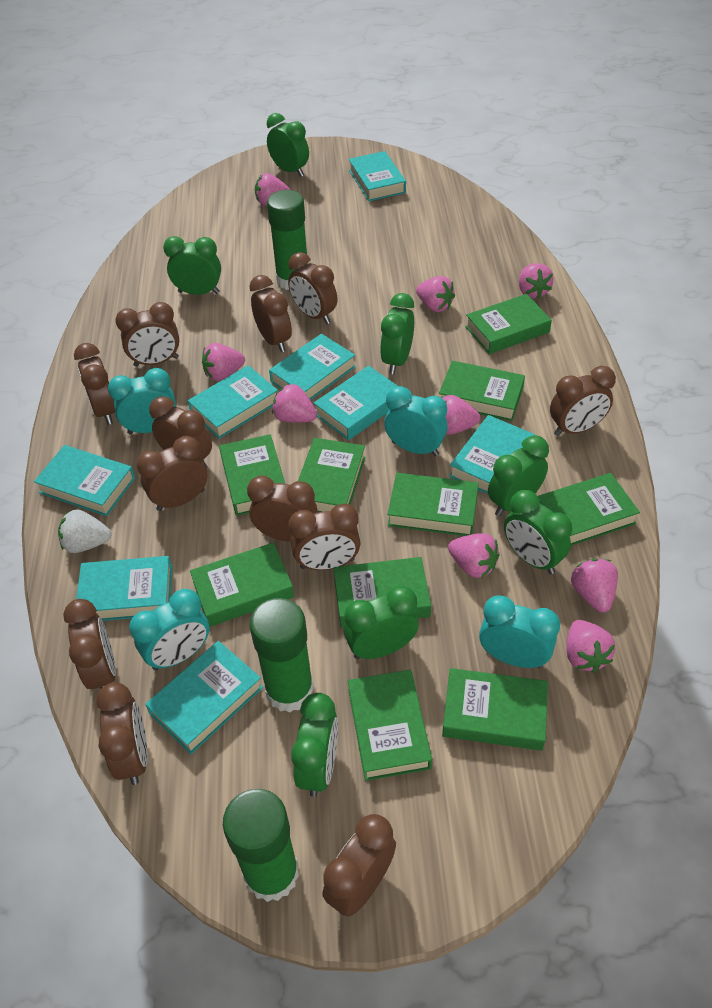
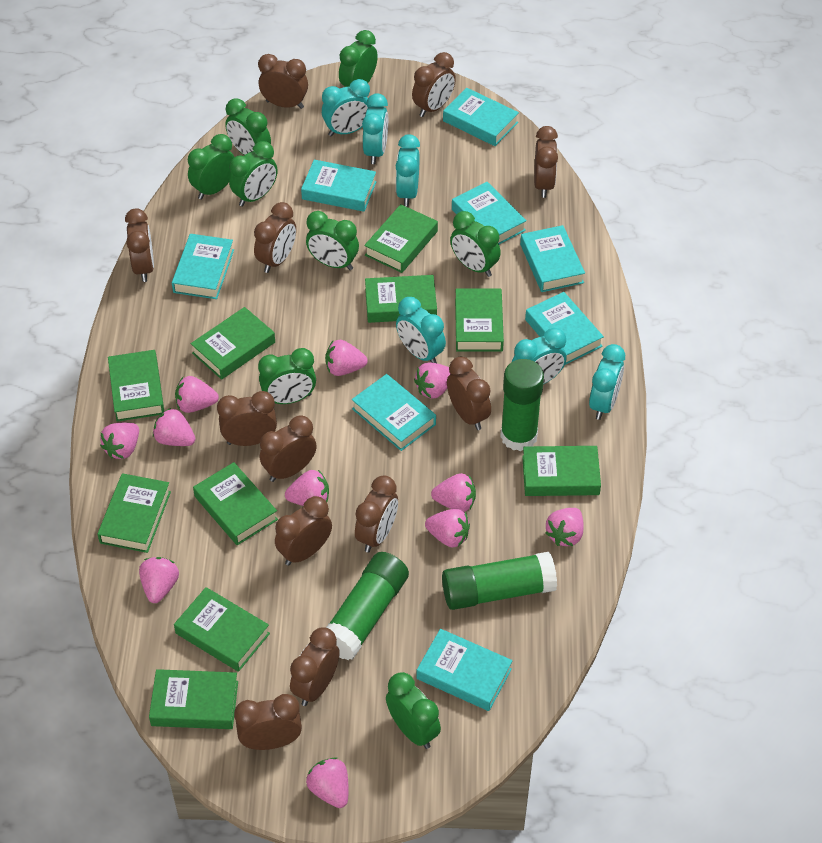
green clock: 7 -> 8
pink strawberry: 9 -> 11
turquoise clock: 4 -> 6
white strawberry: 1 -> 0

